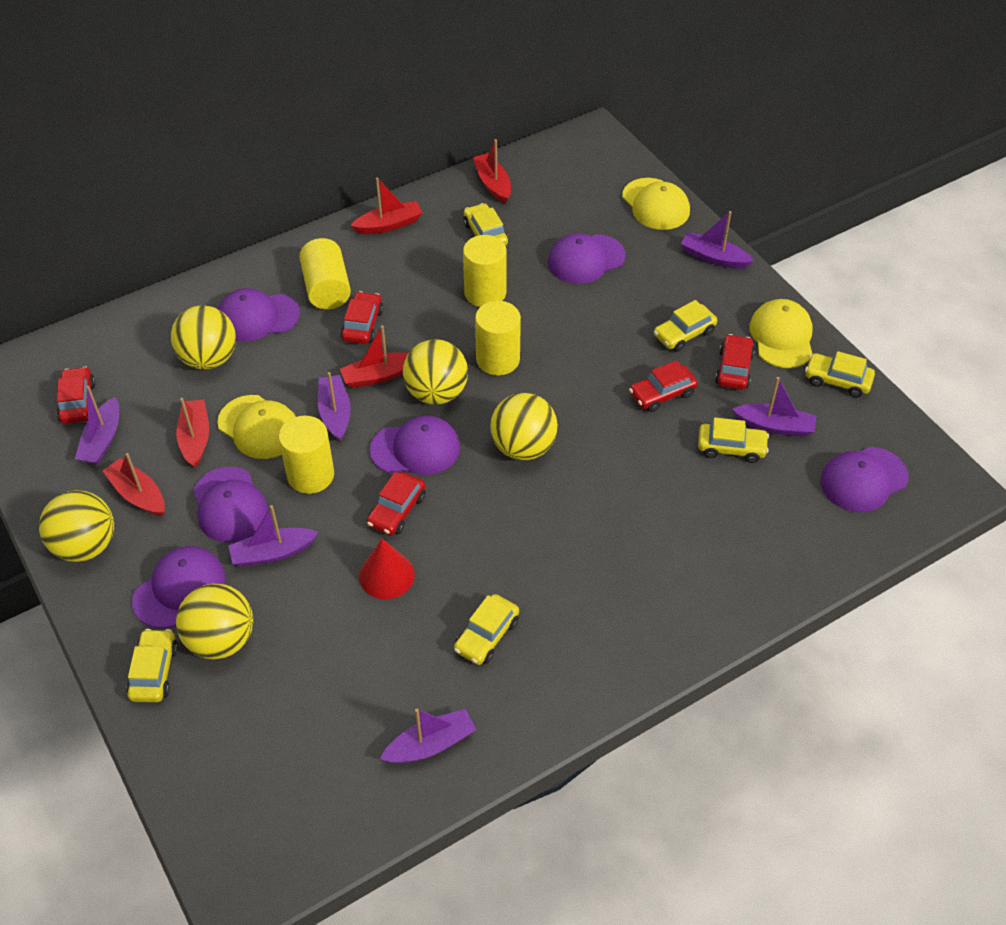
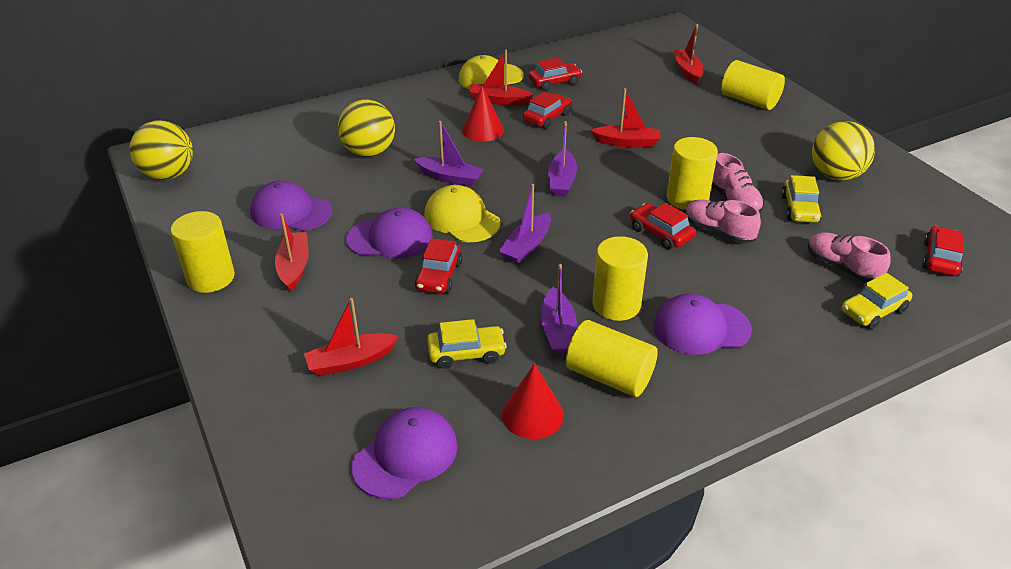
pink shoe: 0 -> 3
purple boat: 6 -> 4
purple cap: 6 -> 4
red cone: 1 -> 2
yellow ball: 5 -> 3
yellow cap: 3 -> 2
yellow car: 6 -> 3
yellow cylinder: 4 -> 5

